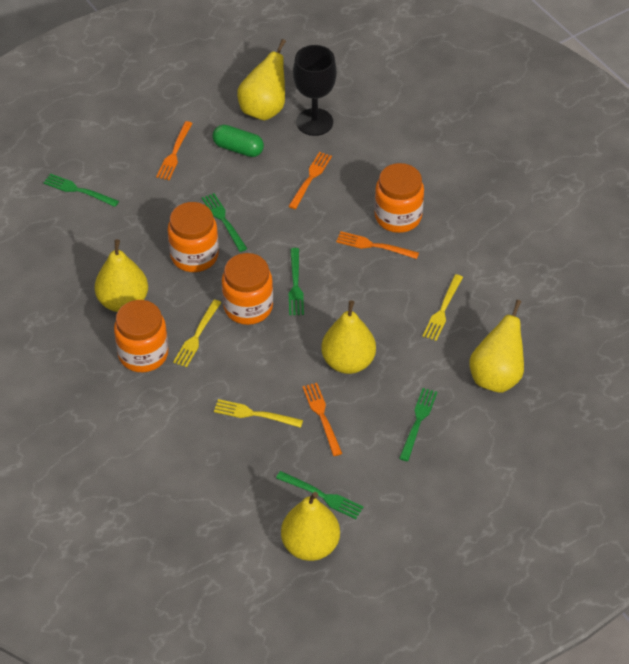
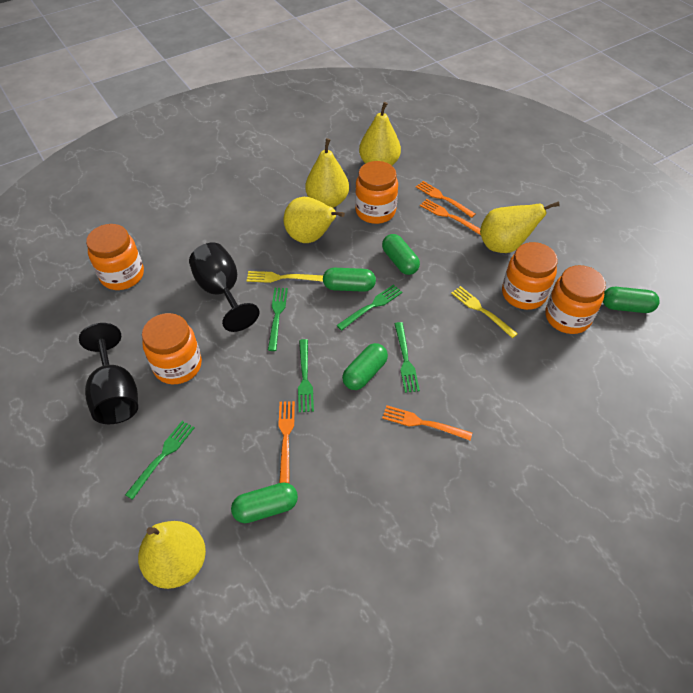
black goblet: 1 -> 2
green capsule: 1 -> 5
orange jar: 4 -> 5
yellow fork: 3 -> 2

